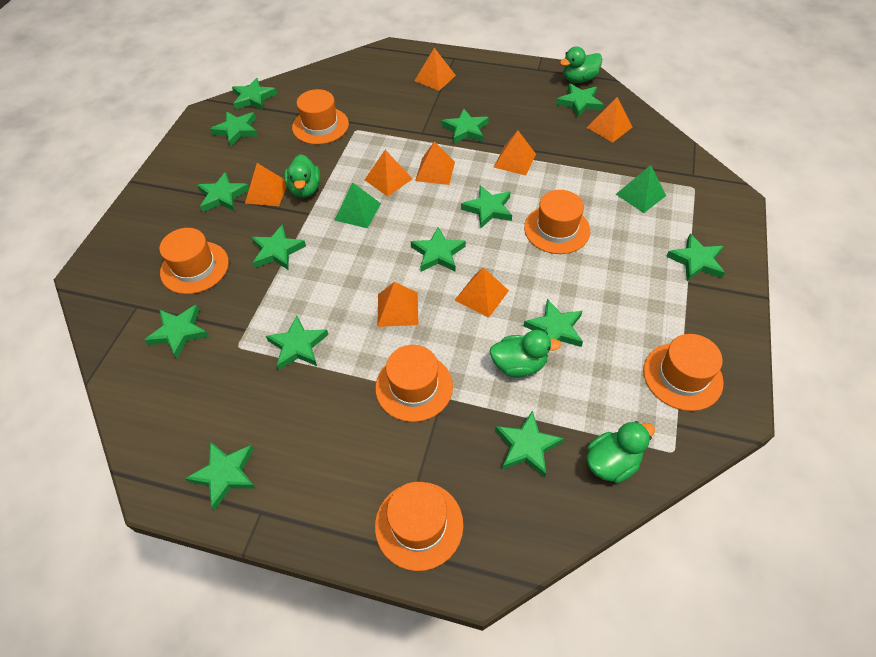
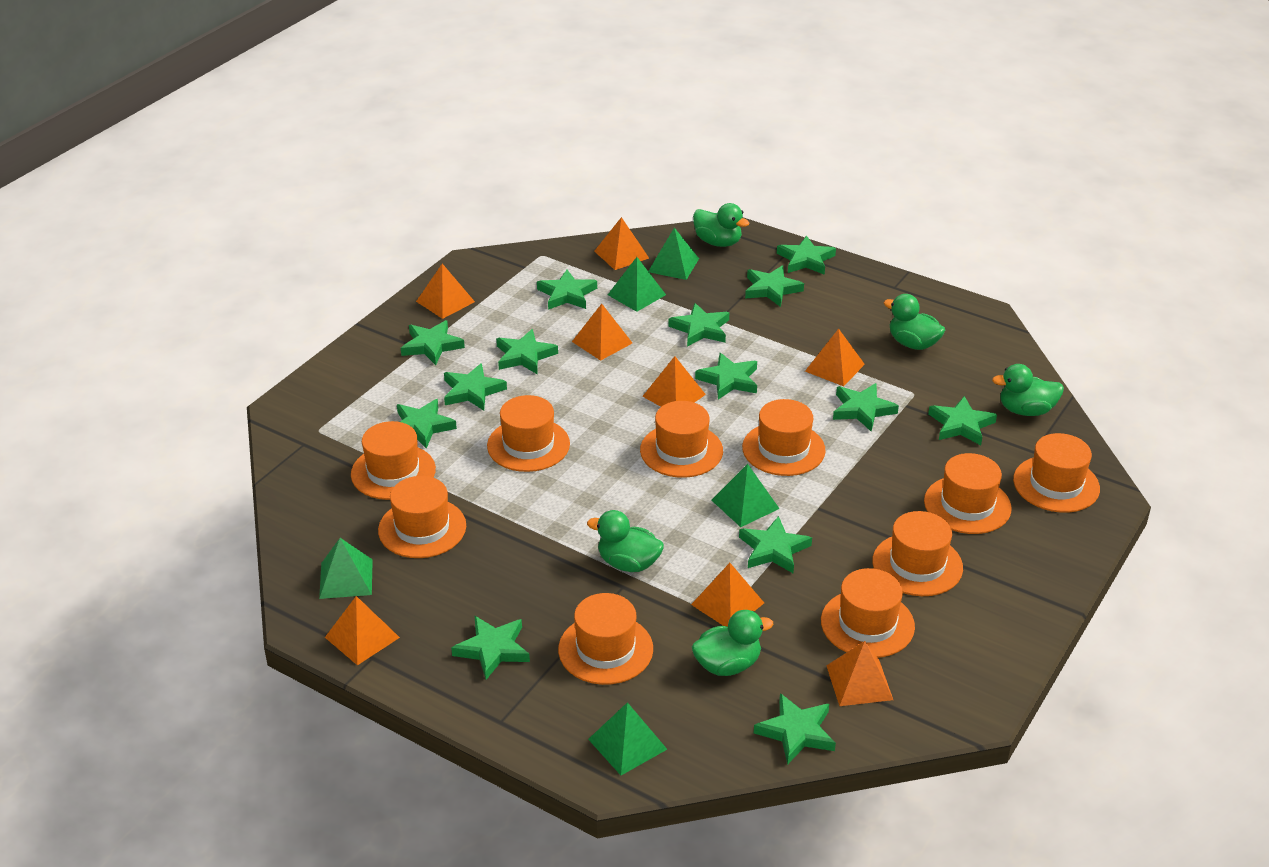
green duck: 4 -> 5
green pyramid: 2 -> 5
orange hat: 6 -> 10

